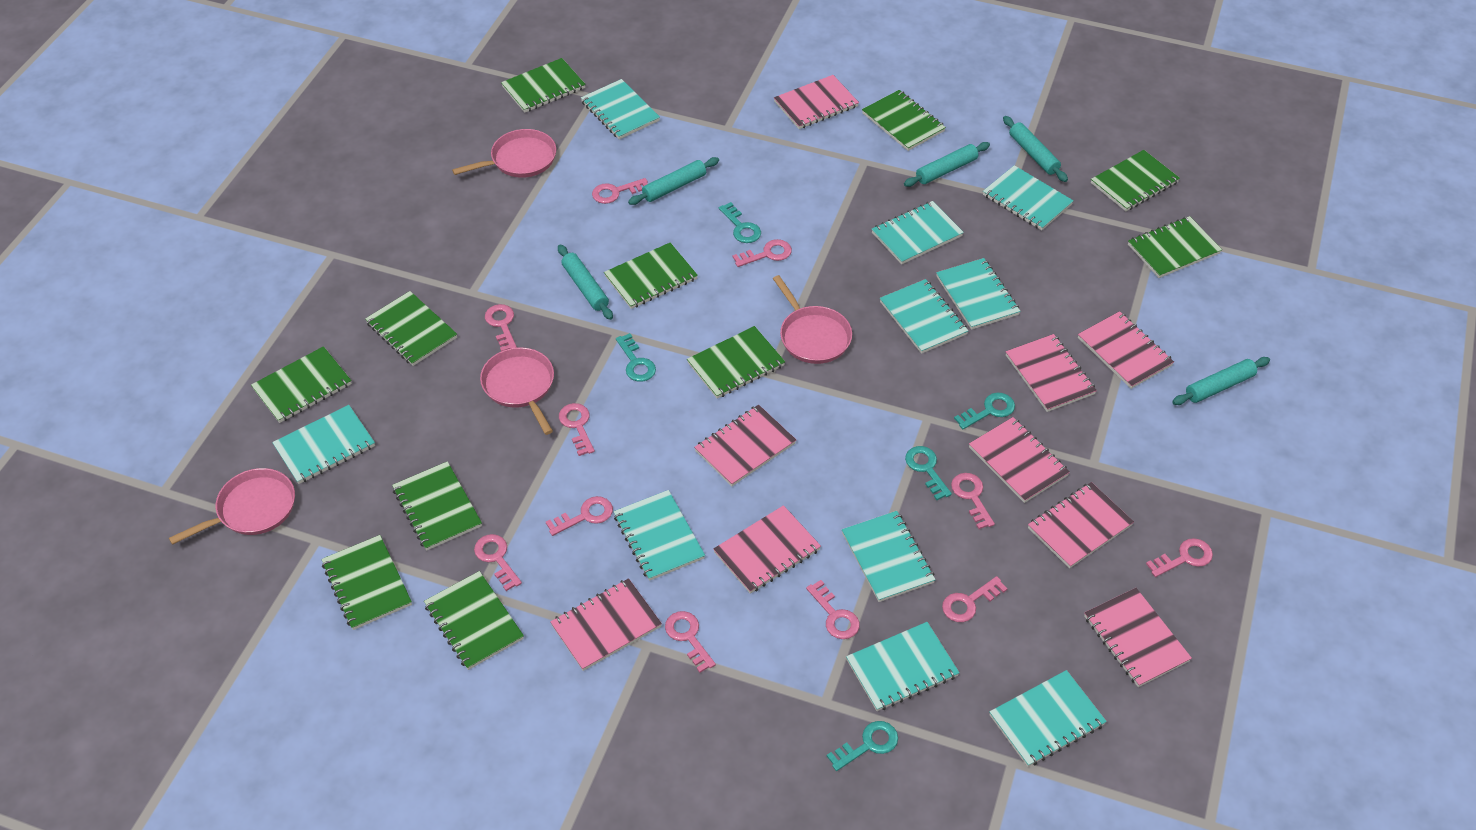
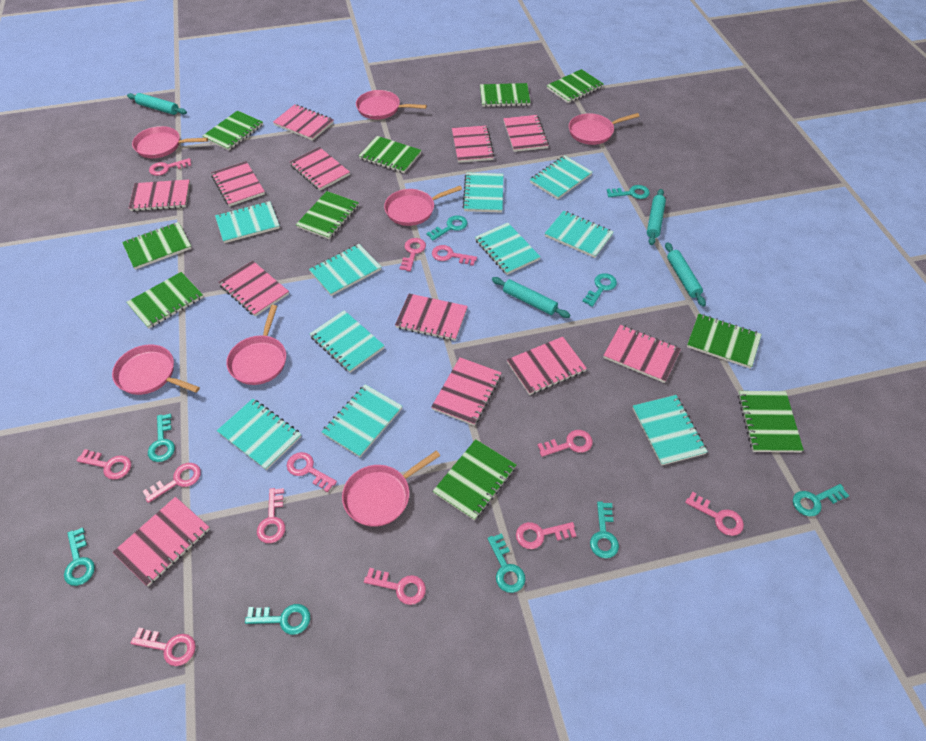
green notebook: 11 -> 10
pink key: 11 -> 12
pink notebook: 9 -> 12
pink pan: 4 -> 7
turquoise key: 5 -> 9
turquoise rolling pin: 5 -> 4

